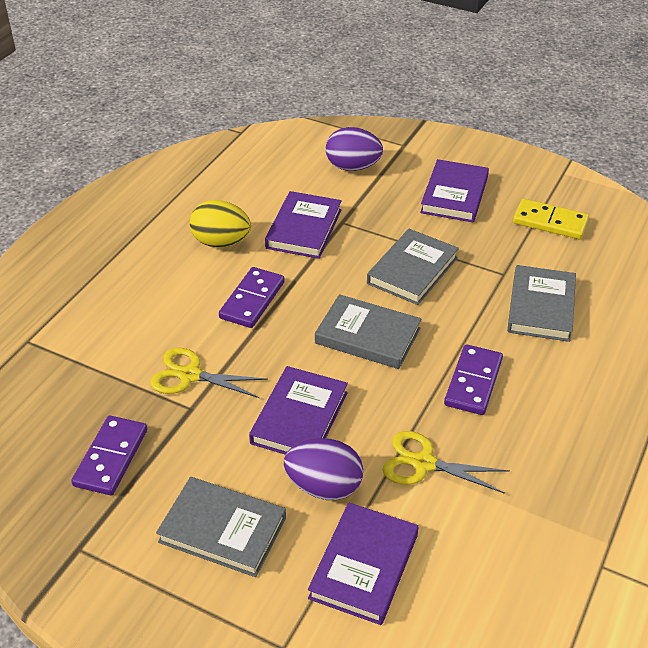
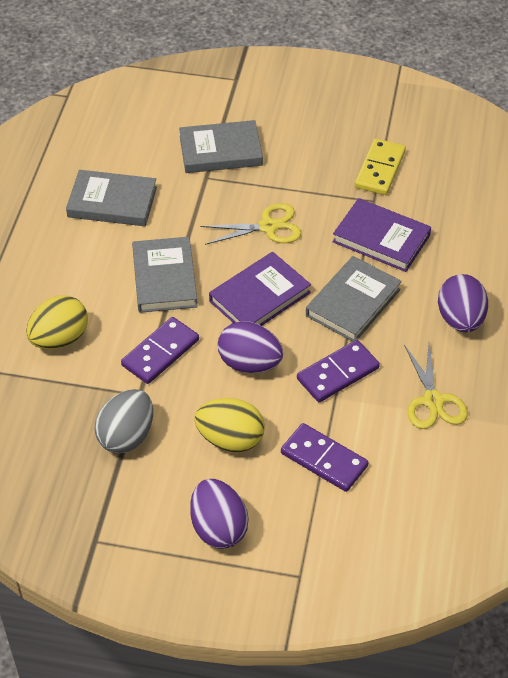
grey egg: 0 -> 1
purple book: 4 -> 2
purple egg: 2 -> 3
yellow egg: 1 -> 2

